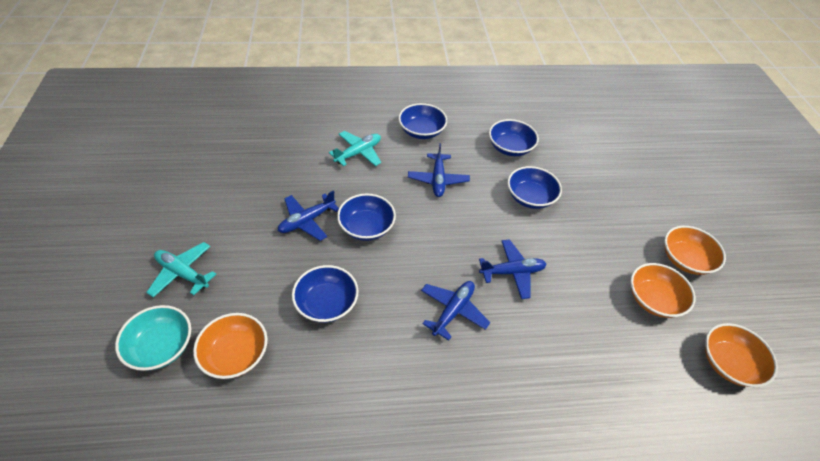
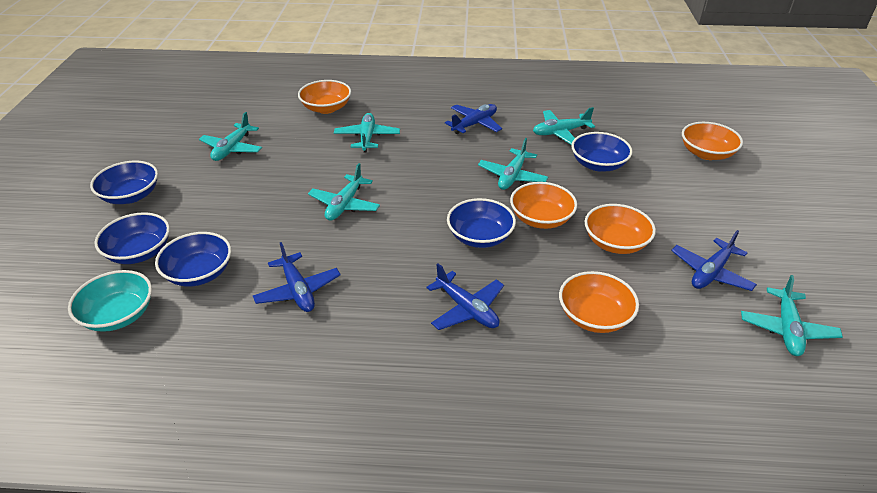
orange bowl: 4 -> 5
turquoise plane: 2 -> 6

